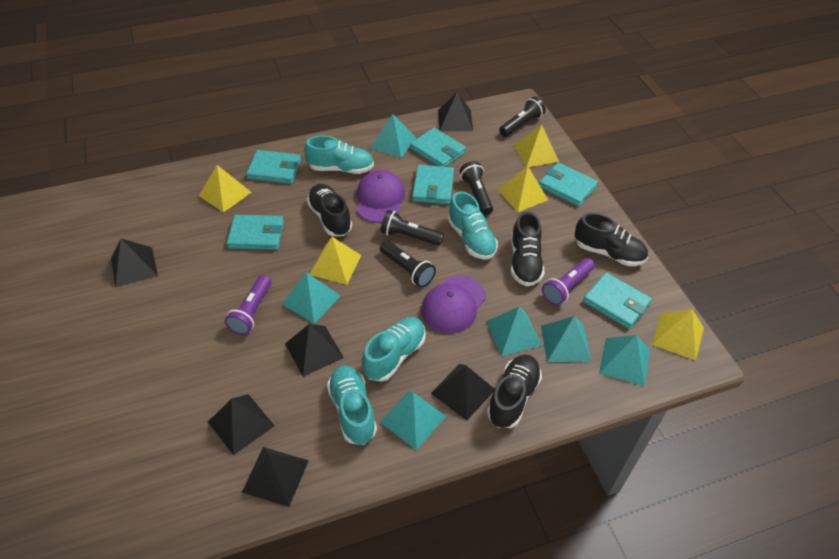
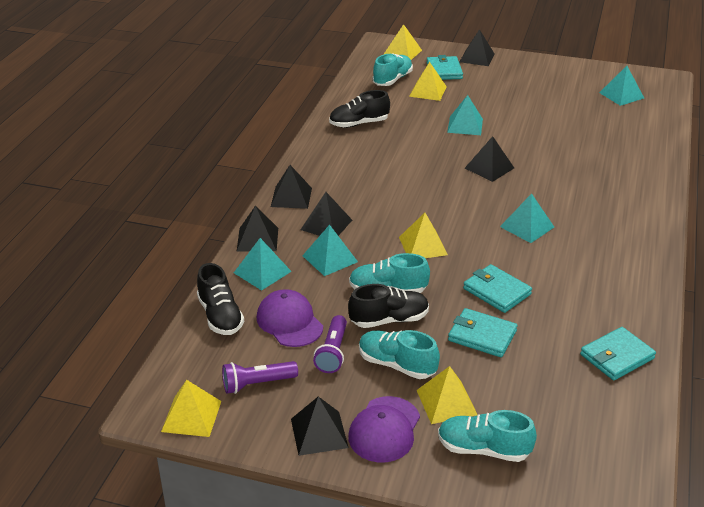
black flashlight: 4 -> 0
black shoe: 4 -> 3
turquoise pyramid: 6 -> 5
turquoise wallet: 6 -> 4

